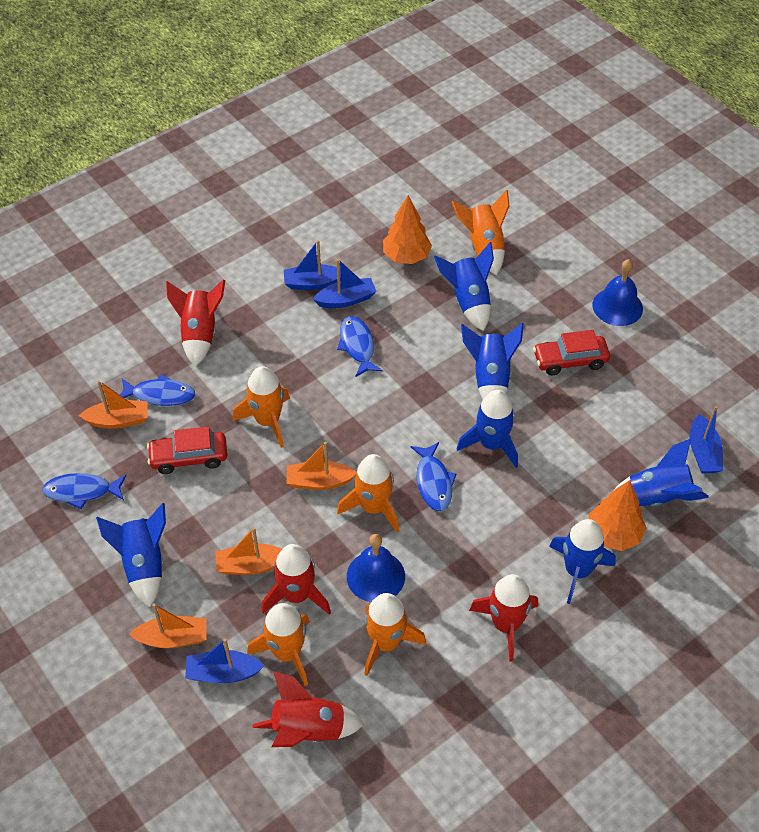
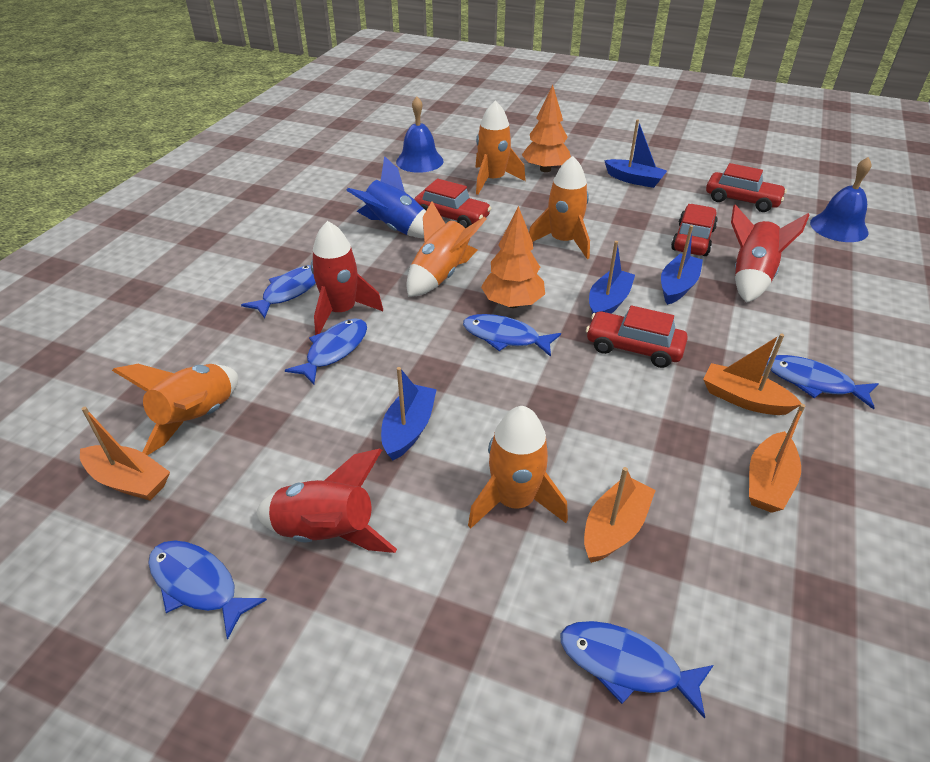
blue fish: 4 -> 6
blue rocket: 6 -> 1
red car: 2 -> 4
red rocket: 4 -> 3

